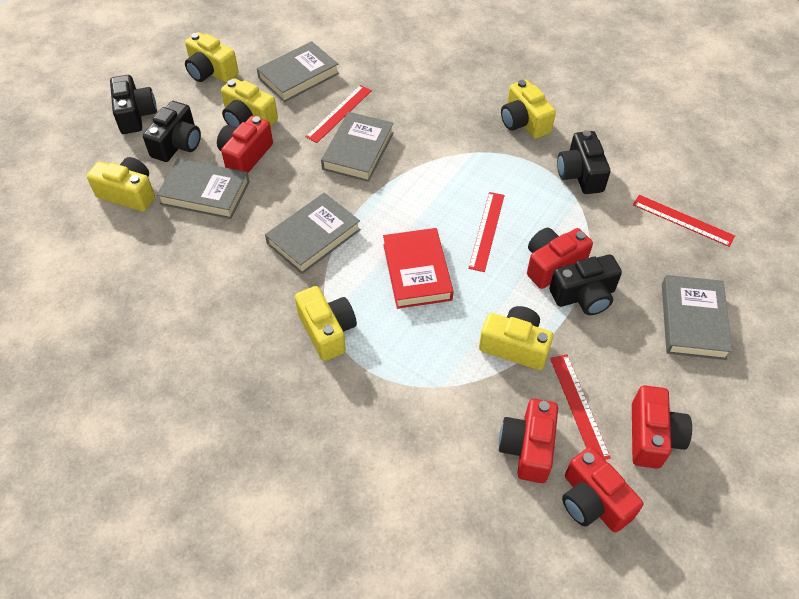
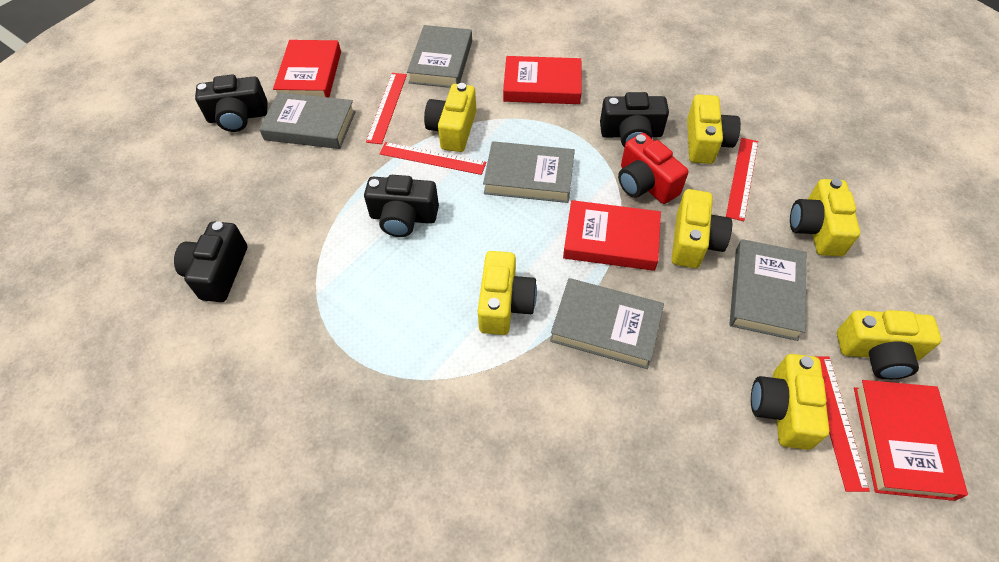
red book: 1 -> 4
red camera: 5 -> 1
yellow camera: 6 -> 7

